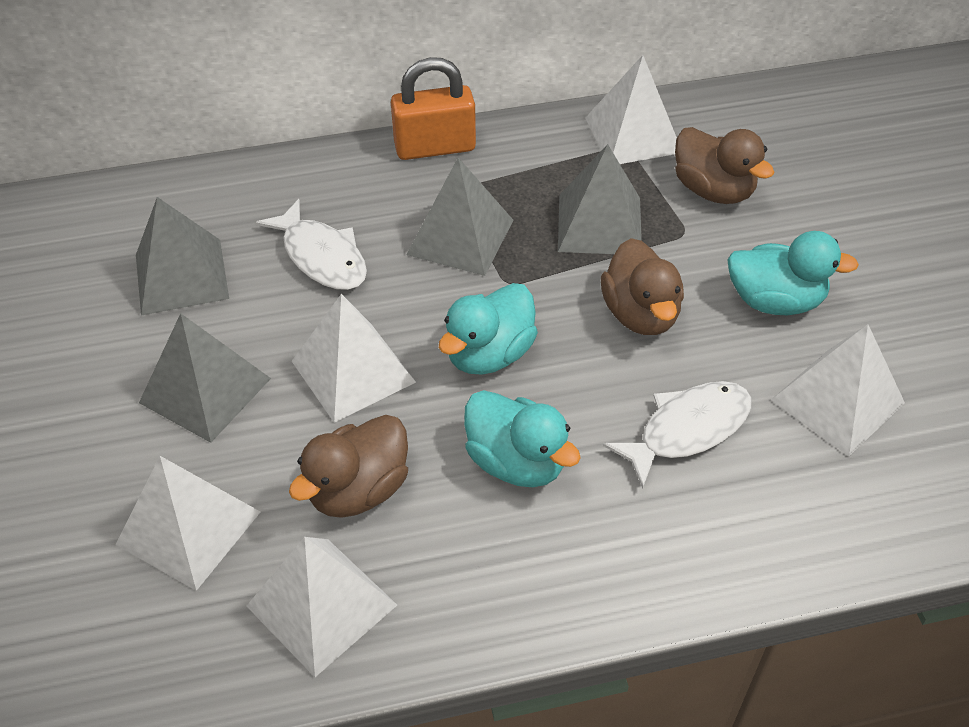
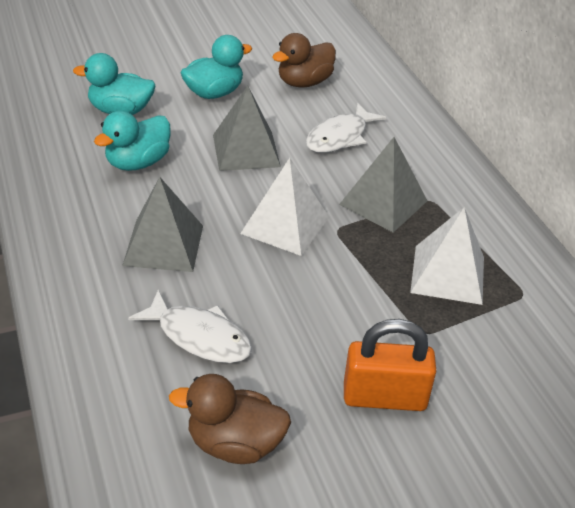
brown duck: 3 -> 2
grey pyramid: 4 -> 3
white pyramid: 5 -> 2

